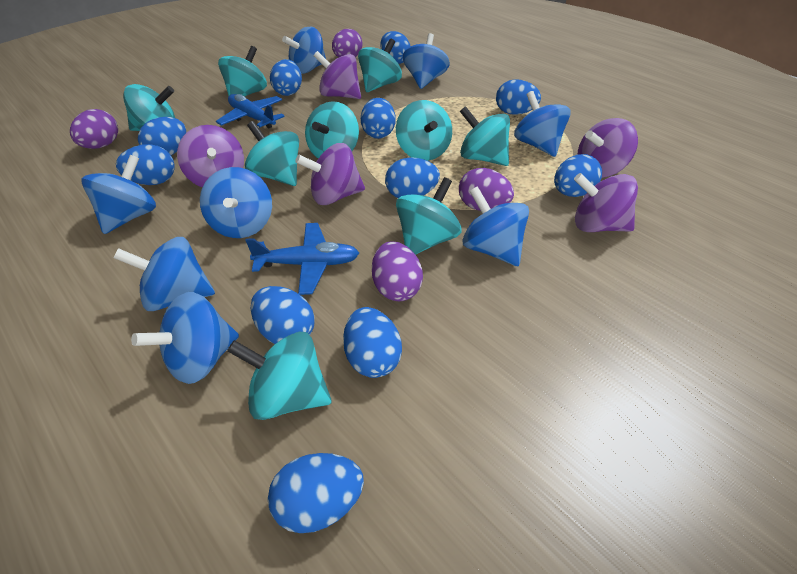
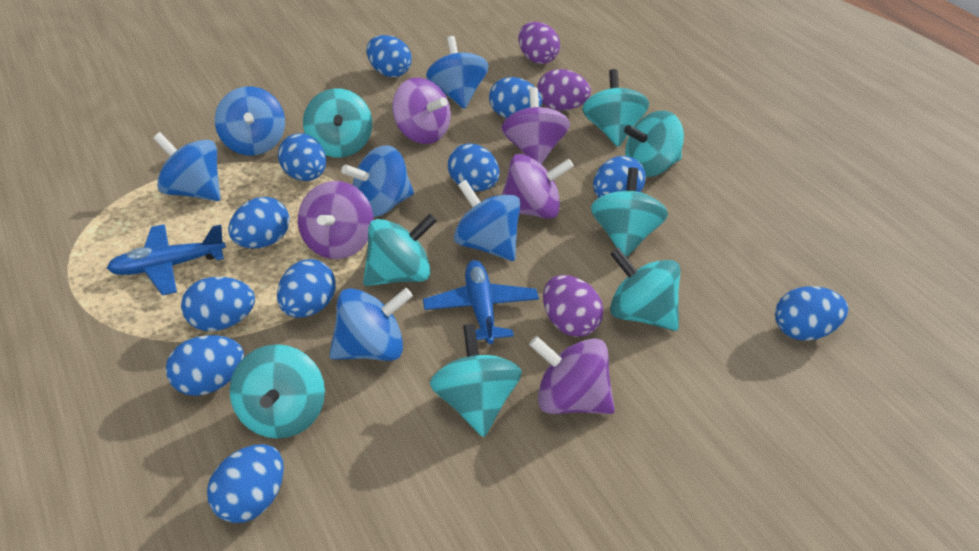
blue spinning top: 8 -> 6
purple egg: 4 -> 3
turquoise spinning top: 9 -> 8

